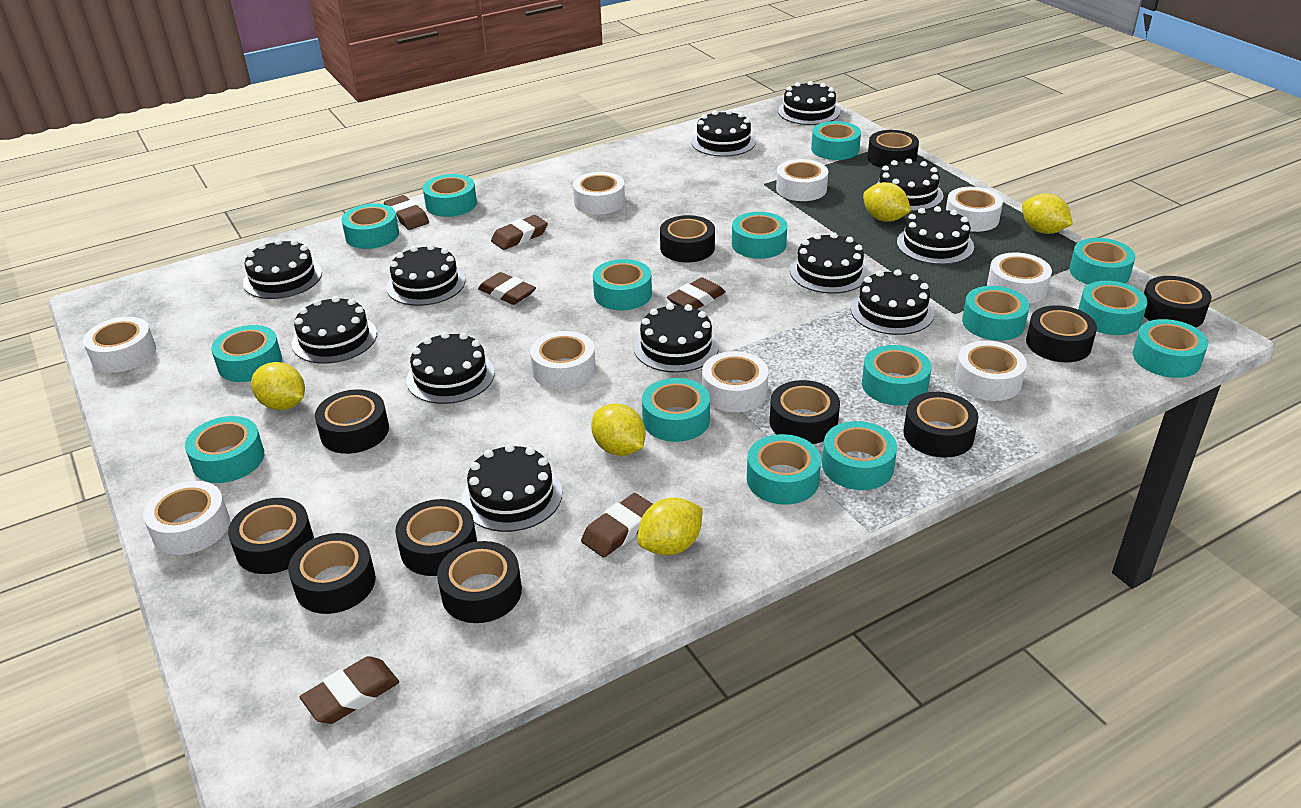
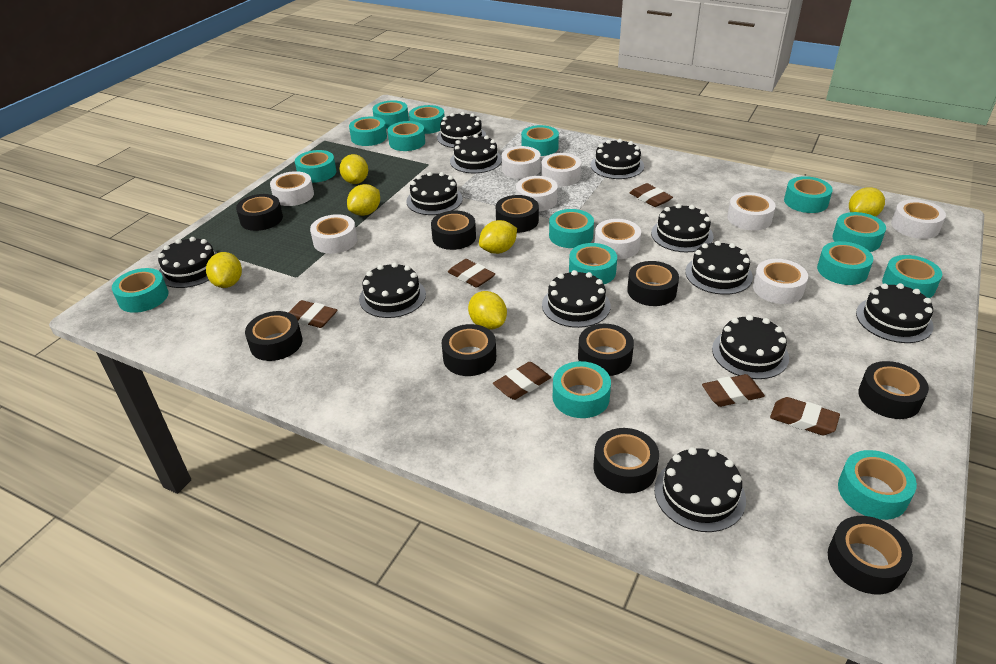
black tape: 11 -> 10
yellow lemon: 5 -> 6

